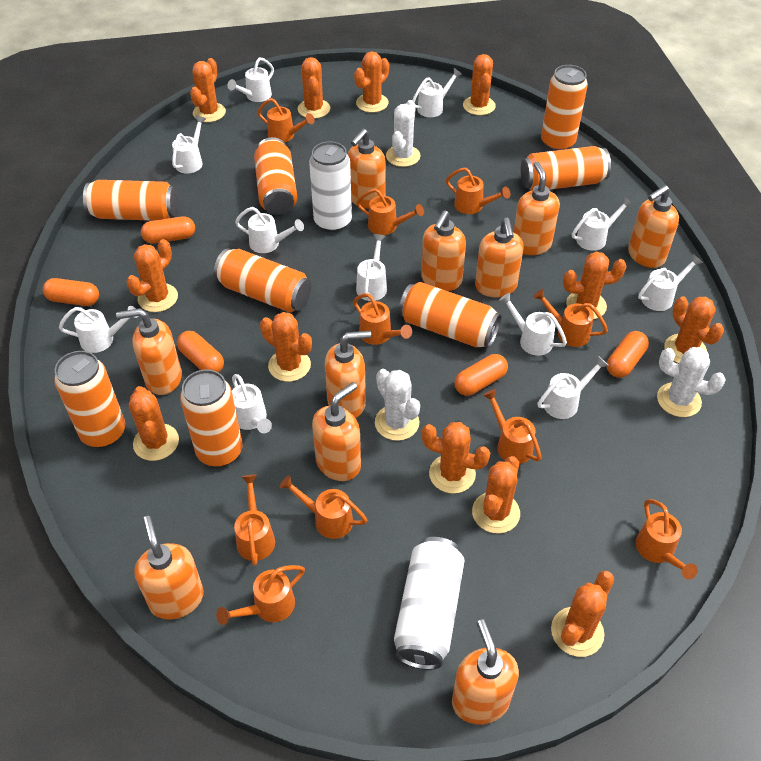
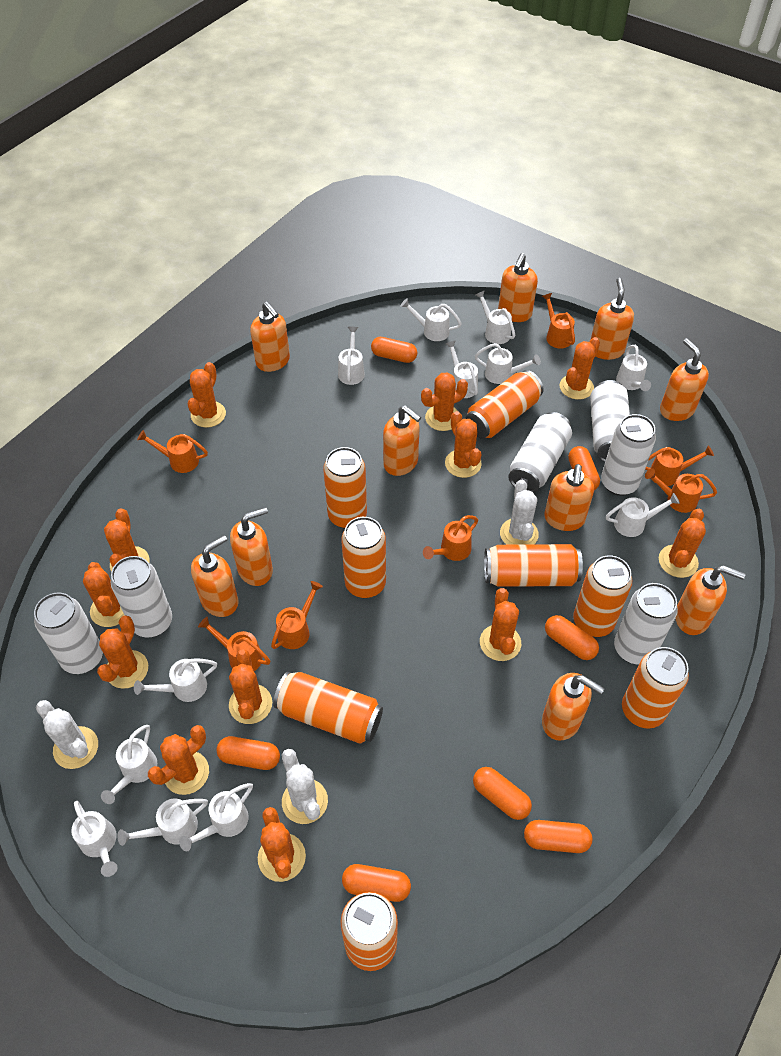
orange capsule: 5 -> 7
orange watering can: 10 -> 7
white can: 2 -> 6
white watering can: 11 -> 12

